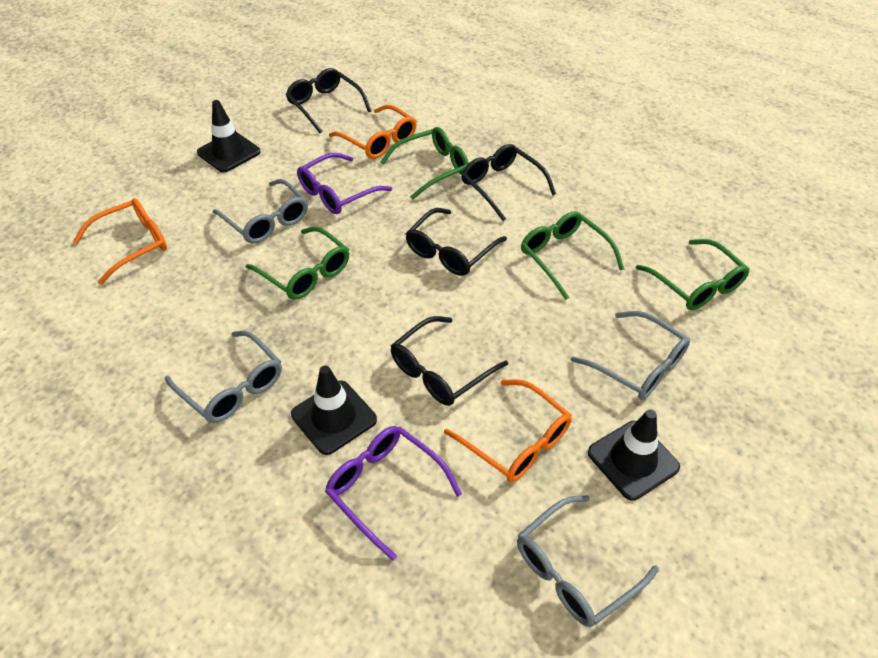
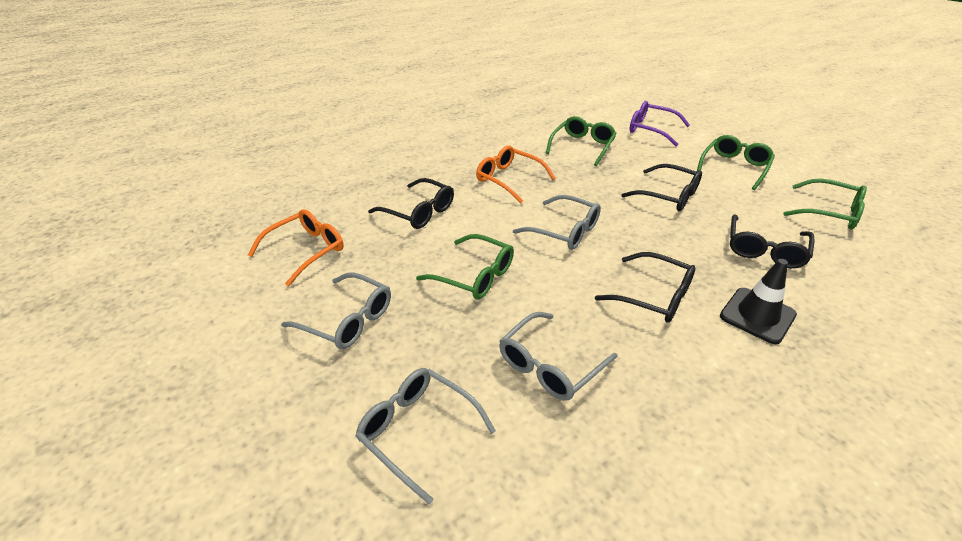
black traffic cone: 3 -> 1
orange glasses: 3 -> 2
purple glasses: 2 -> 1

